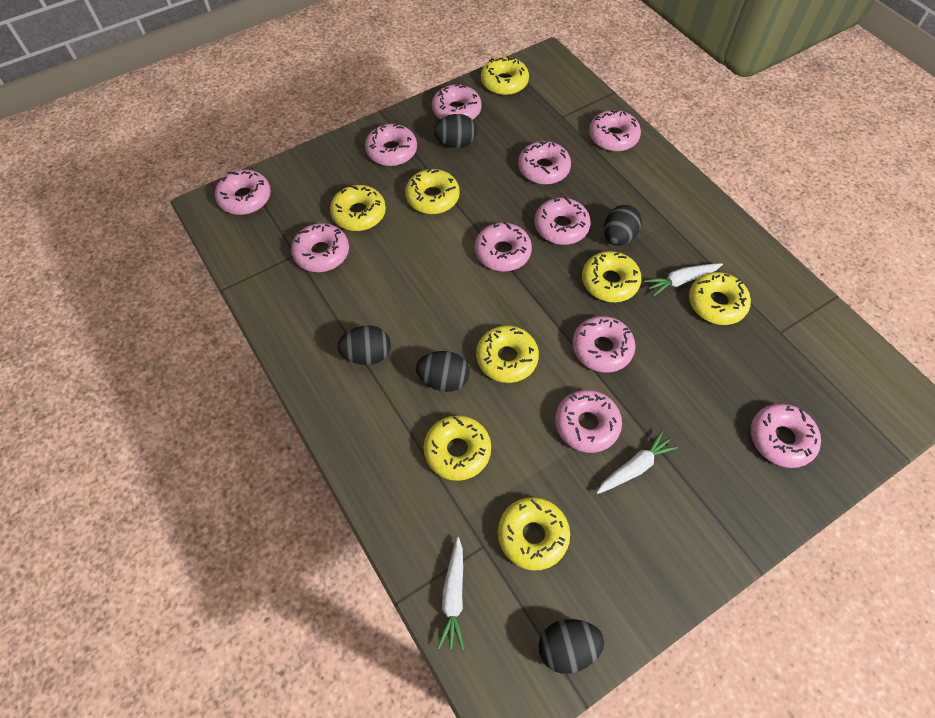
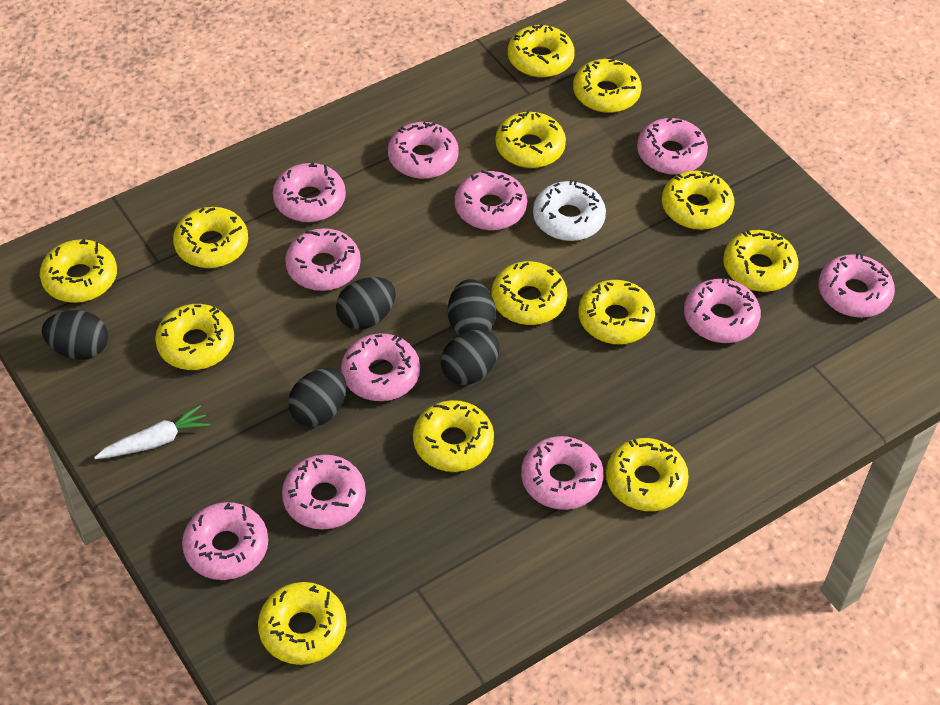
white carrot: 3 -> 1
white donut: 0 -> 1
yellow donut: 8 -> 13

